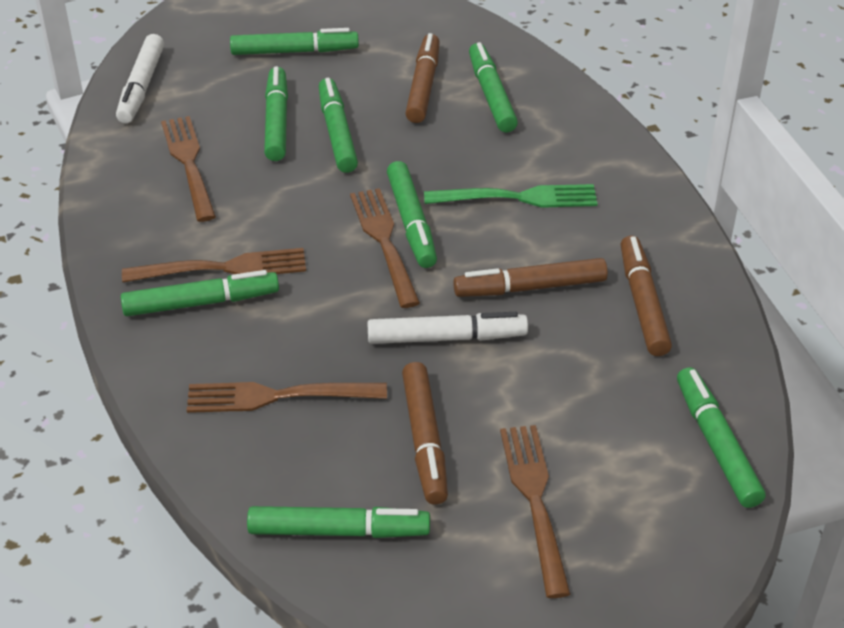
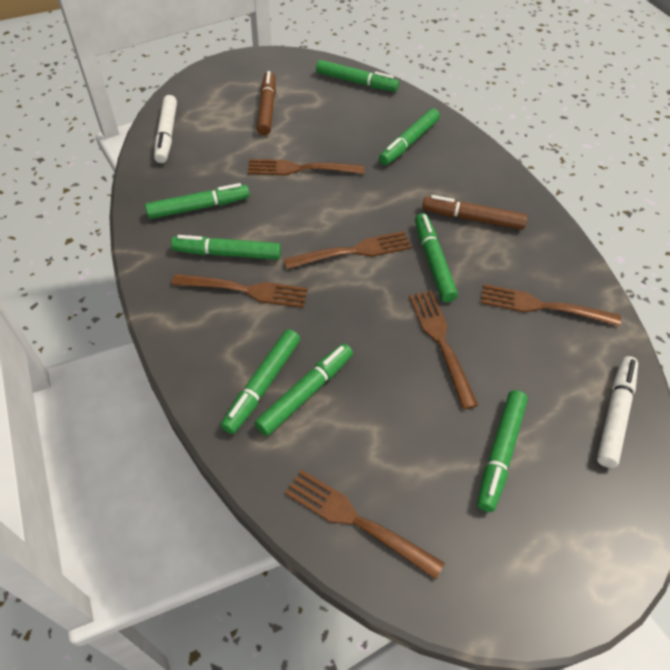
brown fork: 5 -> 6
brown marker: 4 -> 2
green fork: 1 -> 0

